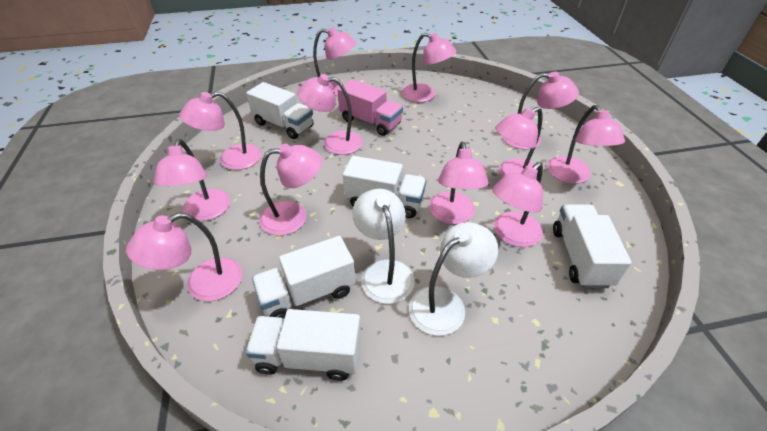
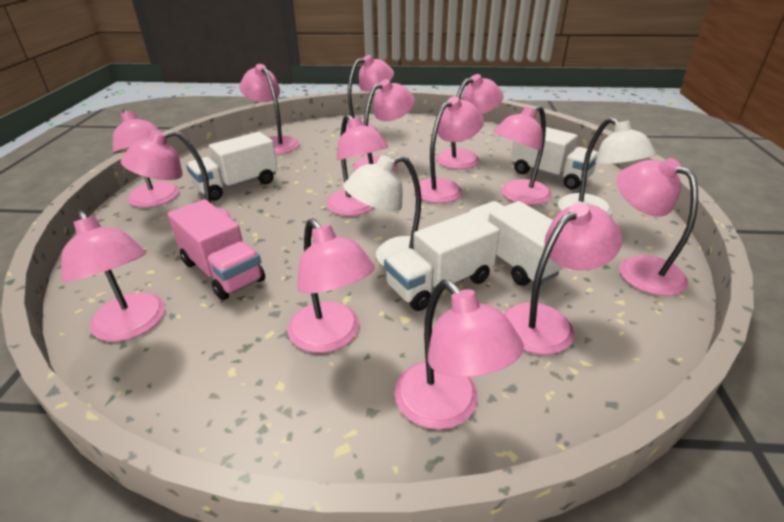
pink lamp: 12 -> 14
white truck: 5 -> 4

